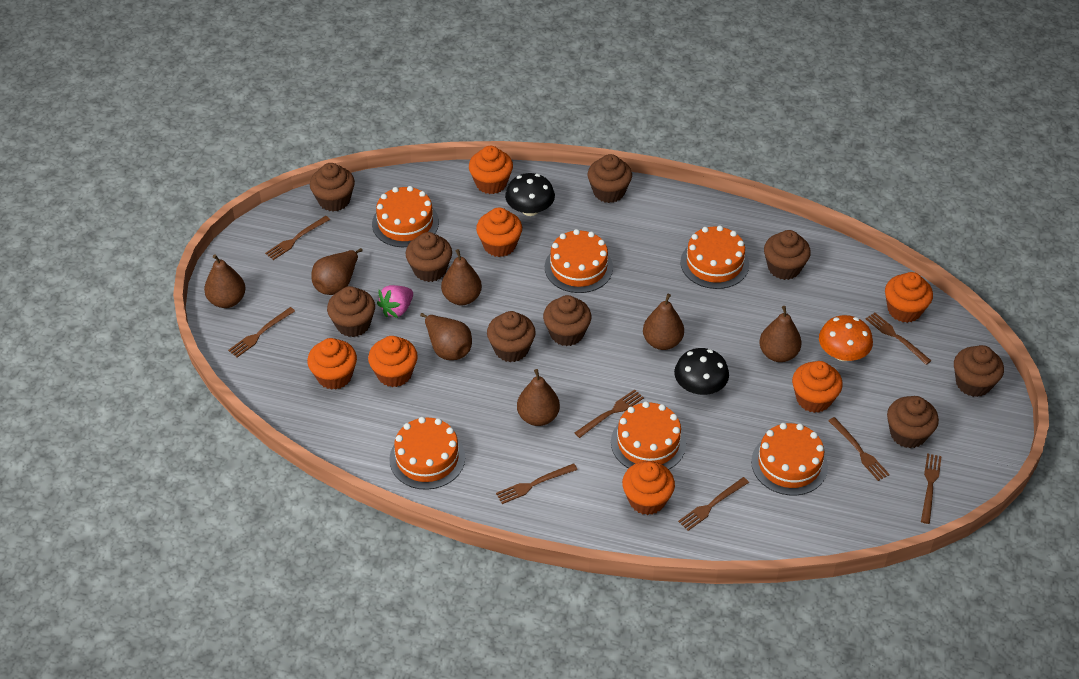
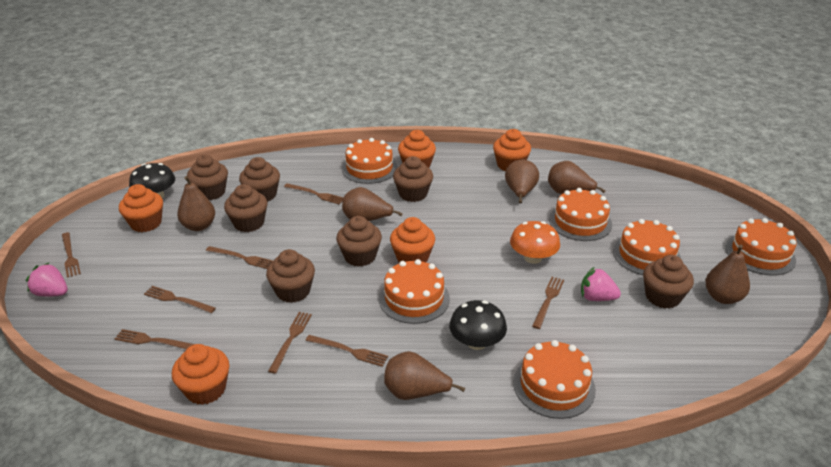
brown cupcake: 9 -> 7
brown pear: 7 -> 6
orange cupcake: 7 -> 5
pink strawberry: 1 -> 2

